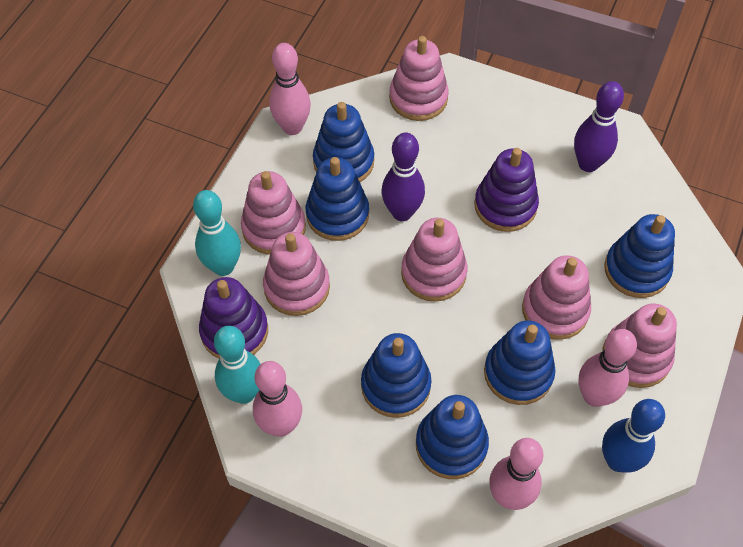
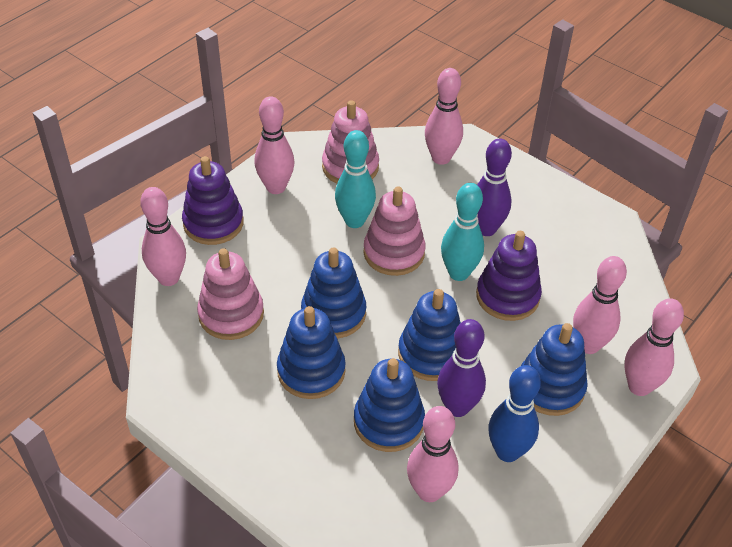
blue stacking toy: 6 -> 5
pink bowling pin: 4 -> 6
pink stacking toy: 6 -> 3

